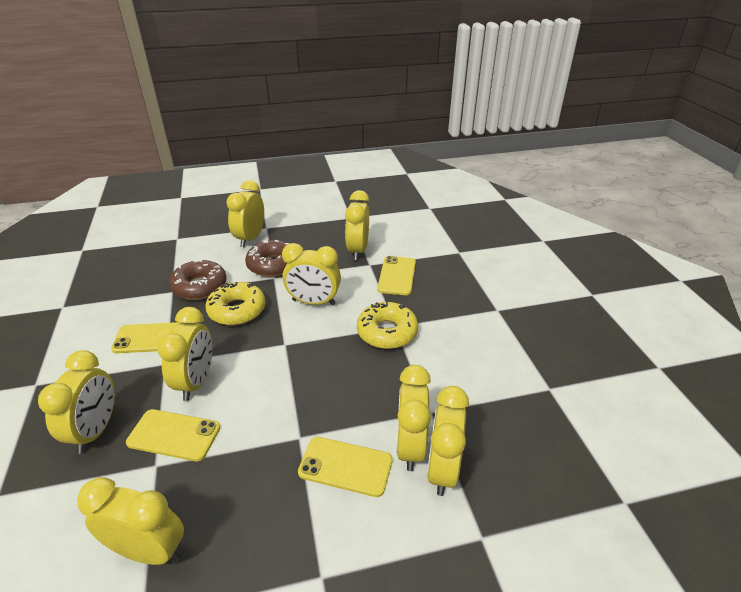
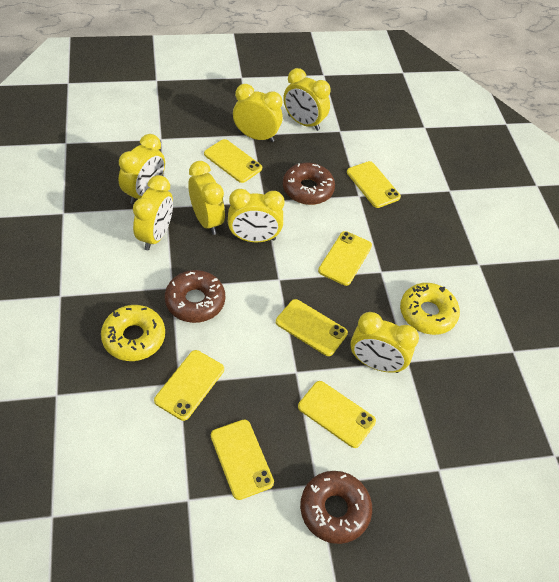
brown donut: 2 -> 3
yellow clock: 8 -> 7
yellow phone: 4 -> 7

